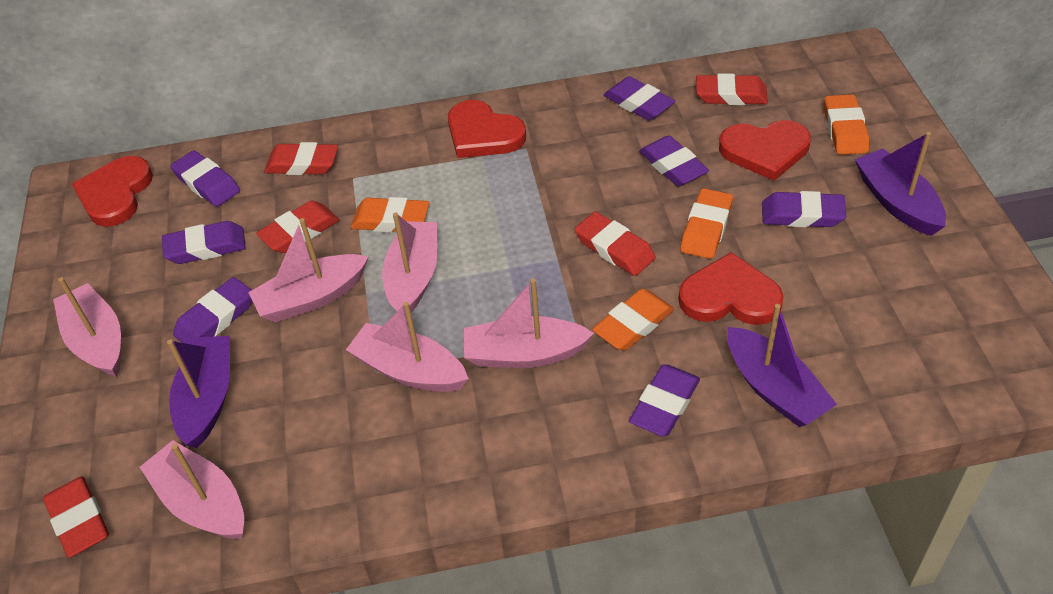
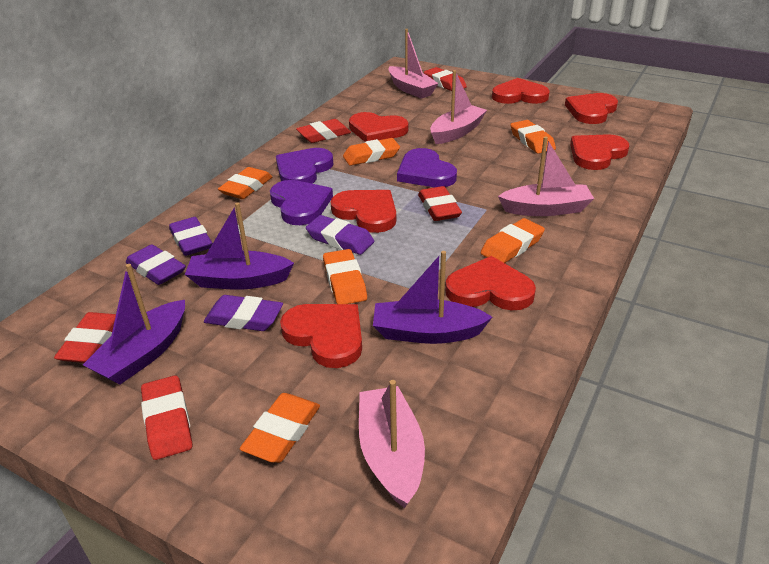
orange eraser: 4 -> 6
pink boat: 6 -> 4
purple eraser: 7 -> 4
purple heart: 0 -> 3
red heart: 4 -> 7

